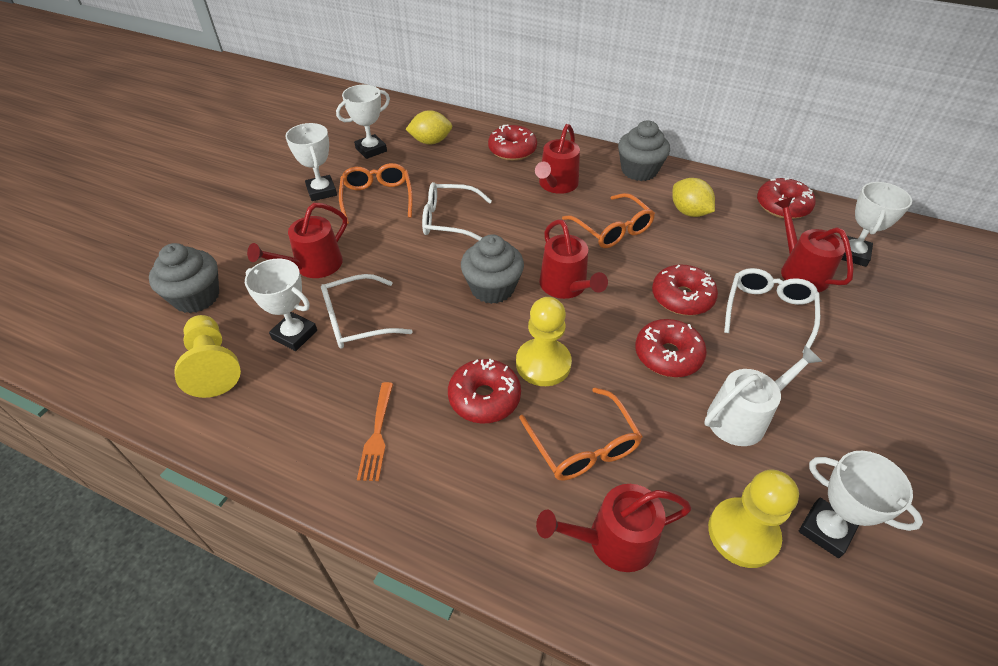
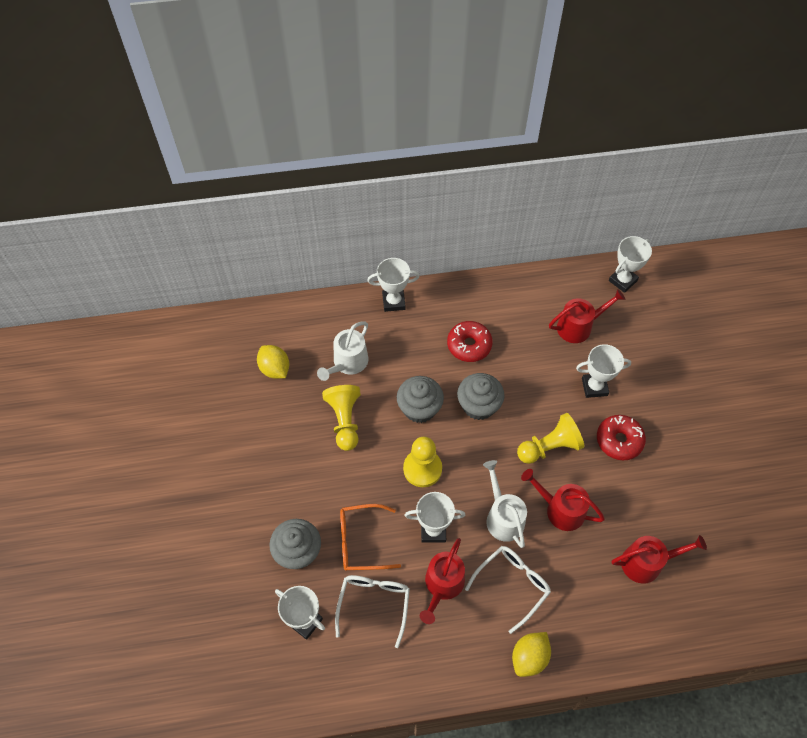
orange fork: 1 -> 0
orange glasses: 3 -> 1
red donut: 5 -> 2
red watering can: 5 -> 4
white glasses: 3 -> 2
white watering can: 1 -> 2

